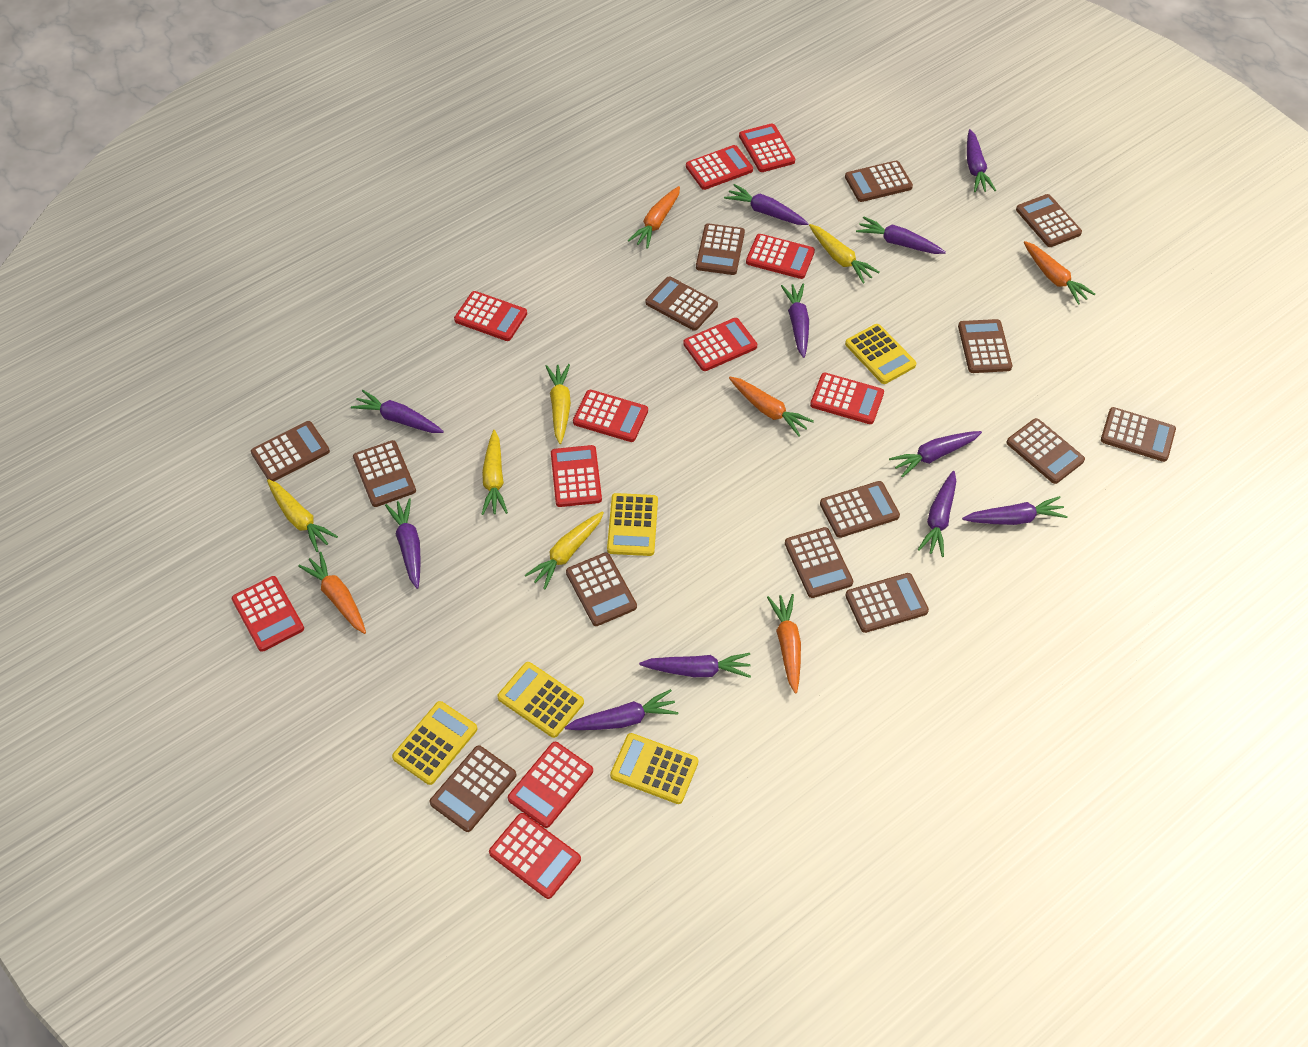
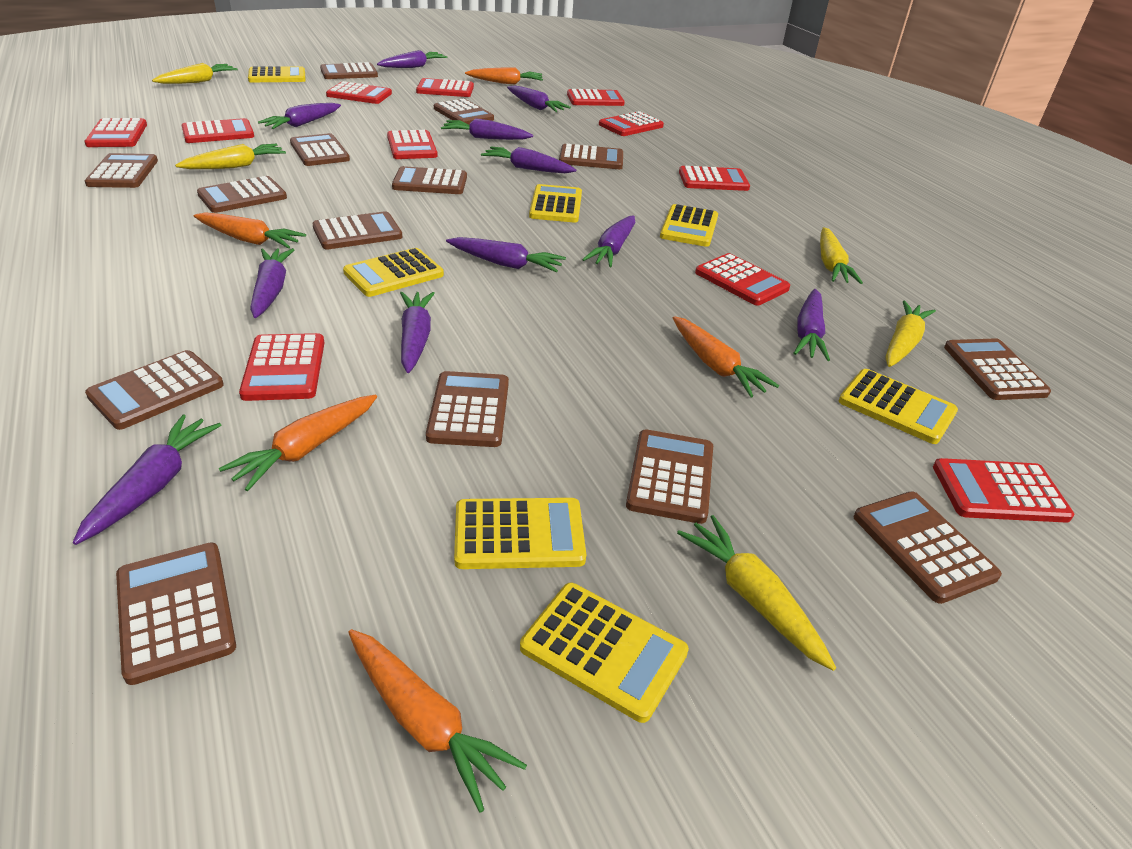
yellow calculator: 5 -> 7

